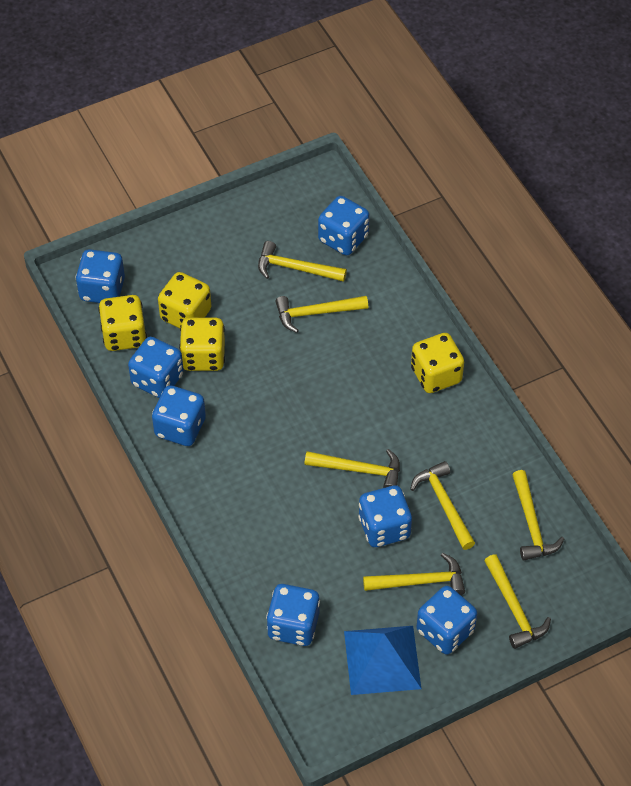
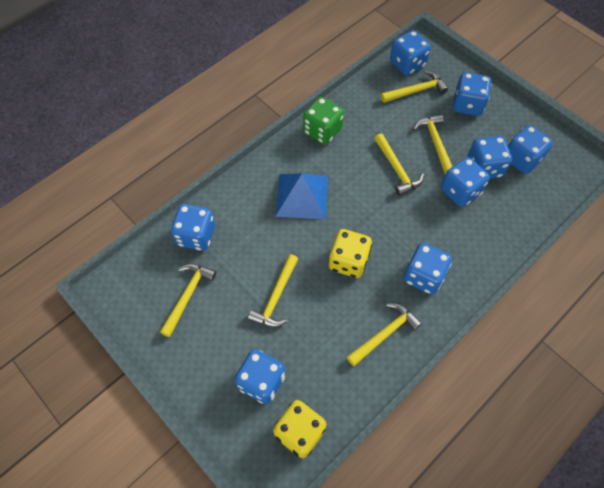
blue dice: 7 -> 8
green dice: 0 -> 1
yellow dice: 4 -> 2
yellow hammer: 7 -> 6

